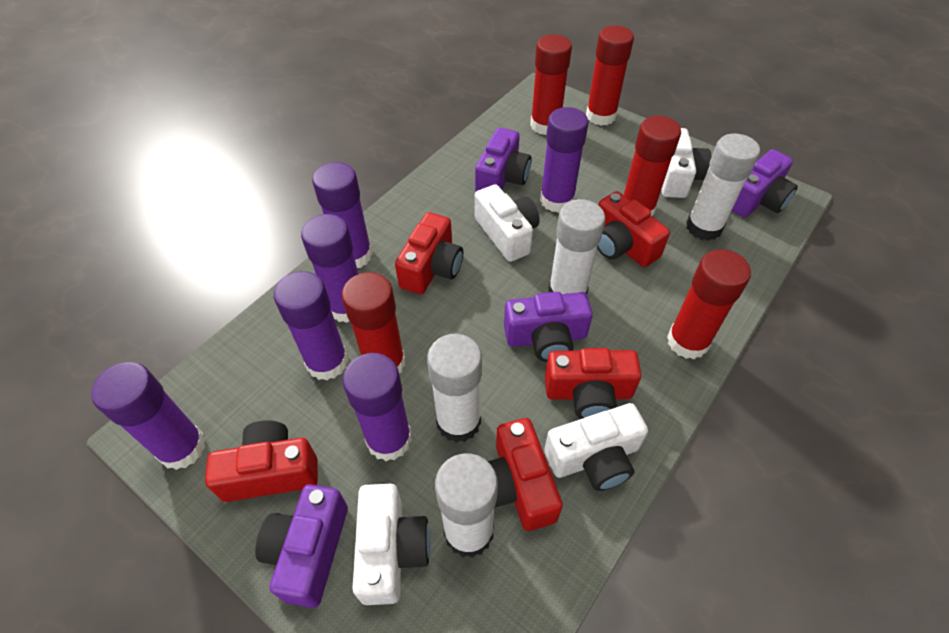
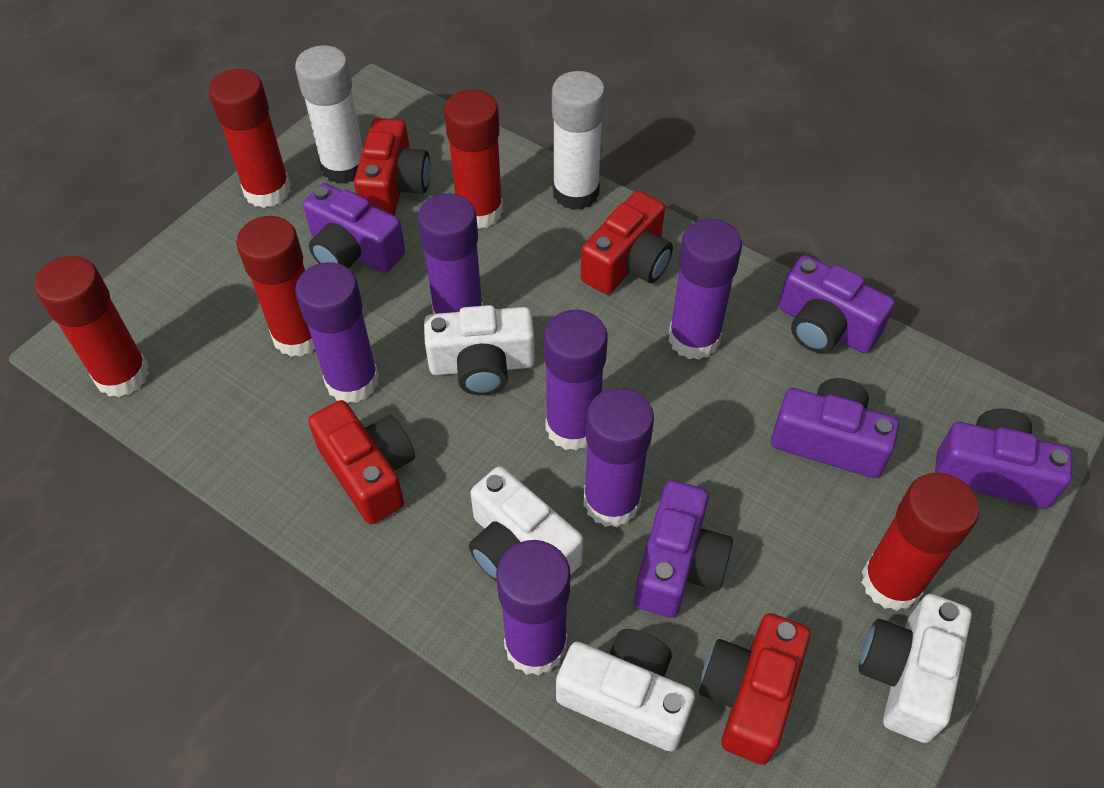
purple camera: 4 -> 5
red camera: 5 -> 4
white glue stick: 4 -> 2

